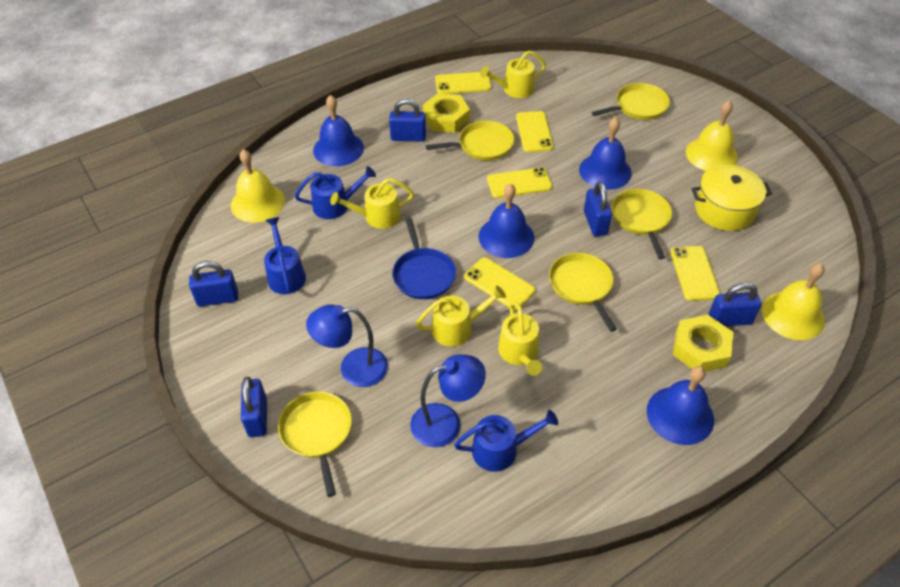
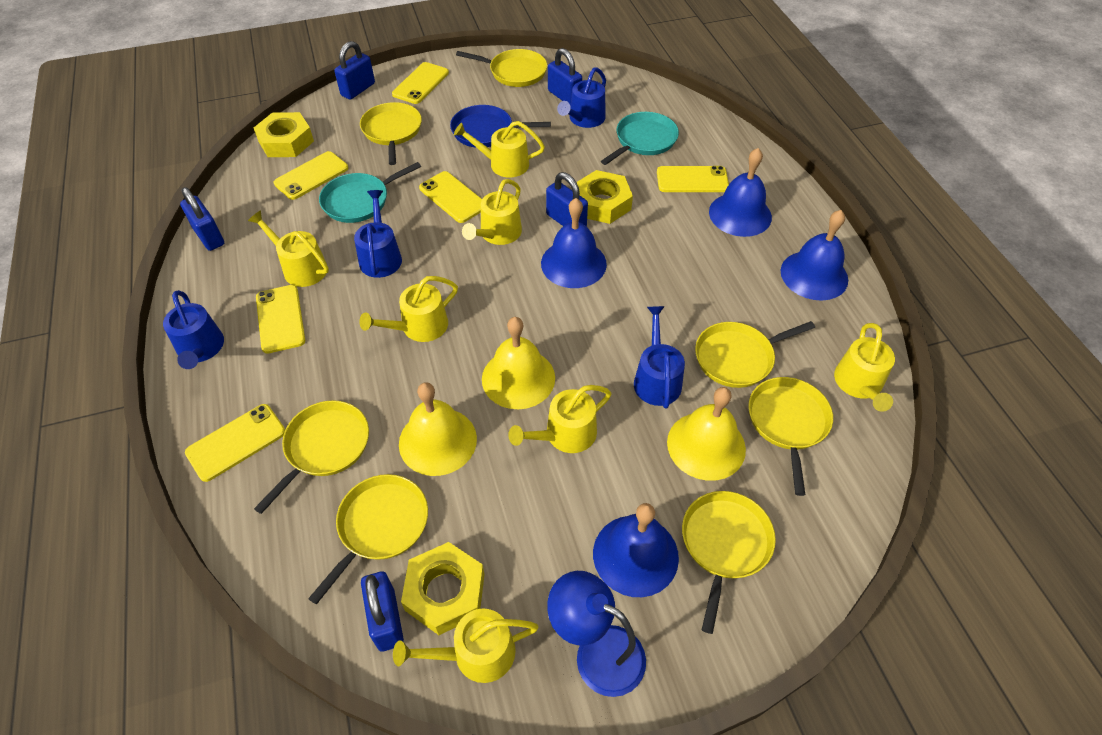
blue lamp: 2 -> 1
blue watering can: 3 -> 4
turquoise pan: 0 -> 2
yellow nut: 2 -> 3
yellow pan: 5 -> 7
yellow phone: 5 -> 6
yellow pot: 1 -> 0
yellow watering can: 4 -> 7

